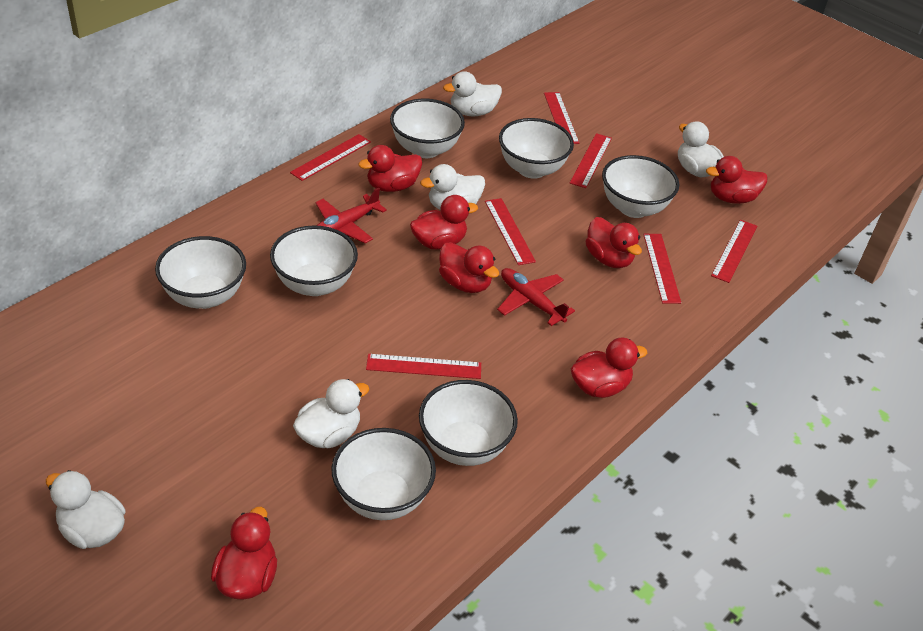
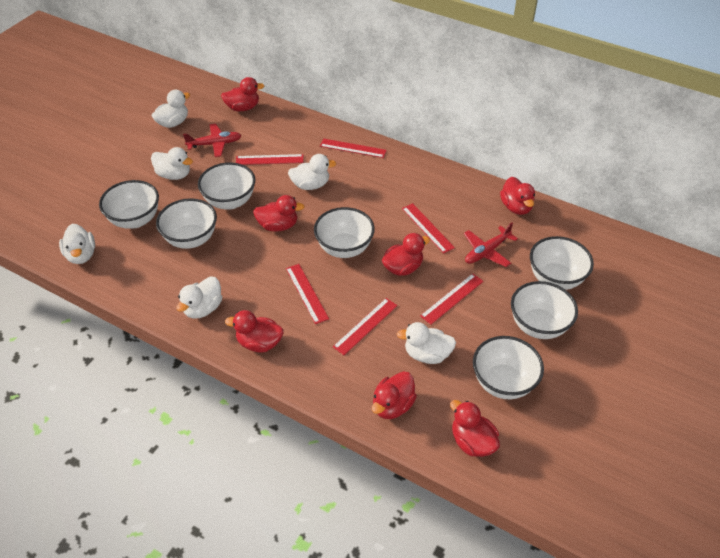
red ruler: 7 -> 6
white duck: 5 -> 6

